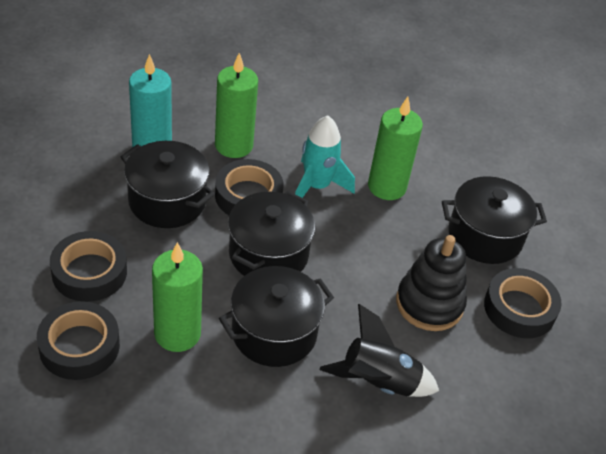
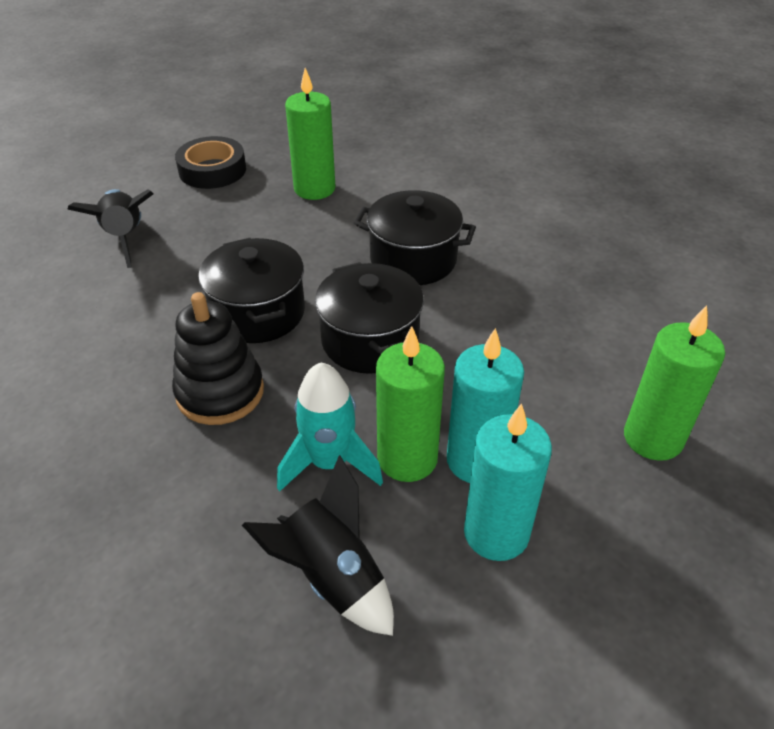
black pot: 4 -> 3
black rocket: 1 -> 2
black tape: 4 -> 1
turquoise candle: 1 -> 2

